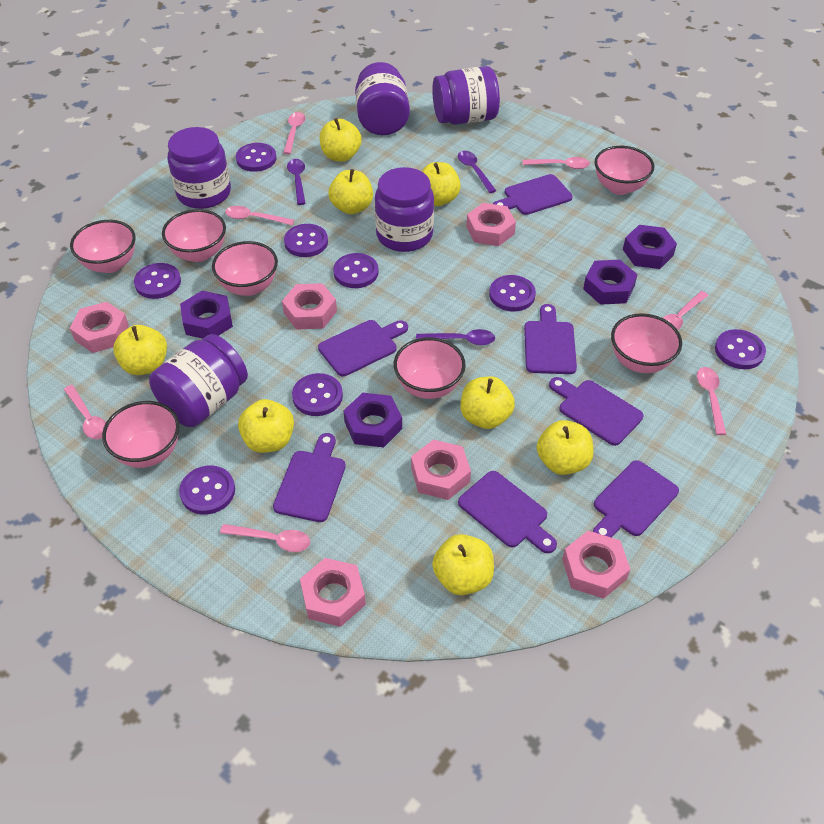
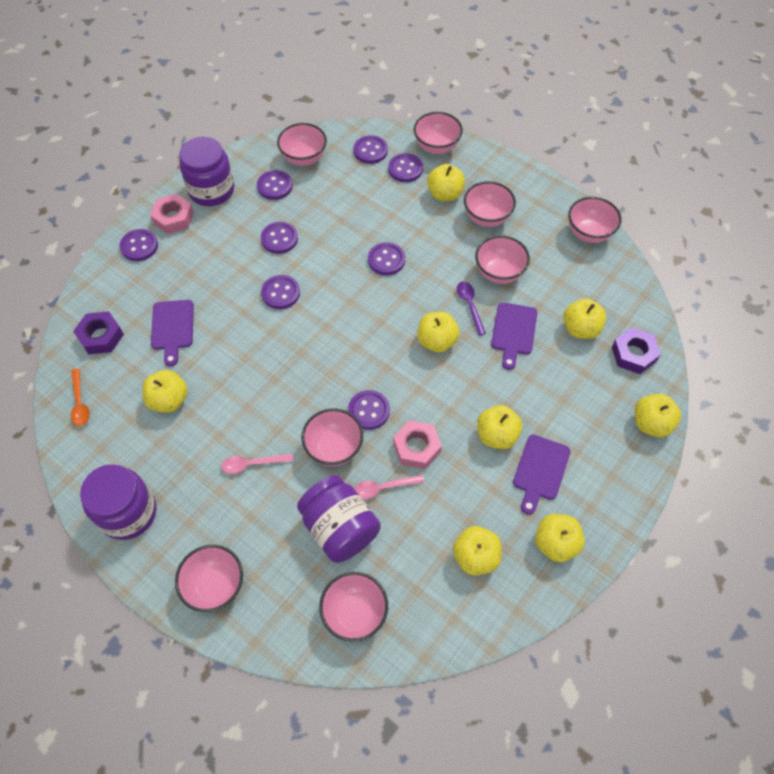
orange spoon: 0 -> 1
pink bowl: 7 -> 8
pink nut: 6 -> 2
pink spoon: 7 -> 2
purple cutting board: 7 -> 3
purple jar: 5 -> 3
purple nut: 4 -> 2
purple spoon: 3 -> 1

